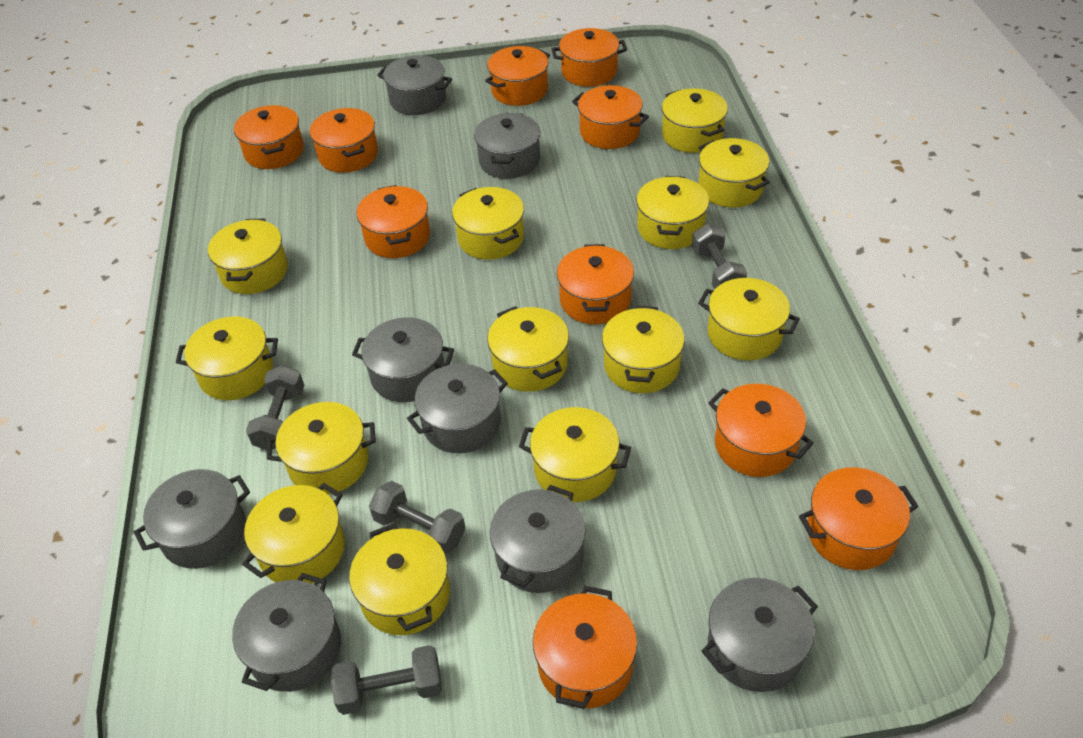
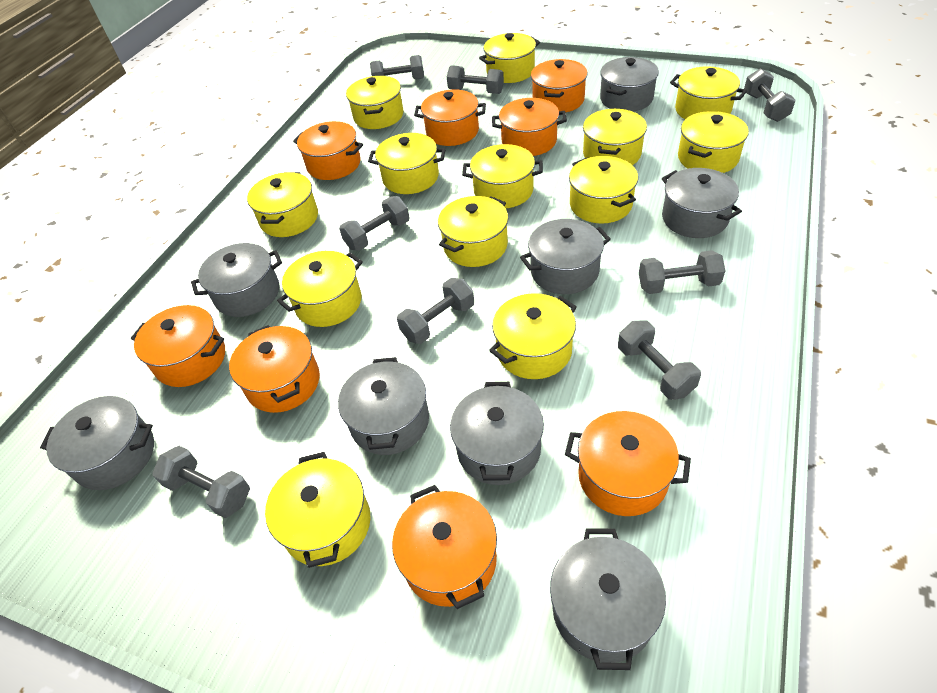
grey dumbbell: 4 -> 8
orange pot: 10 -> 8

